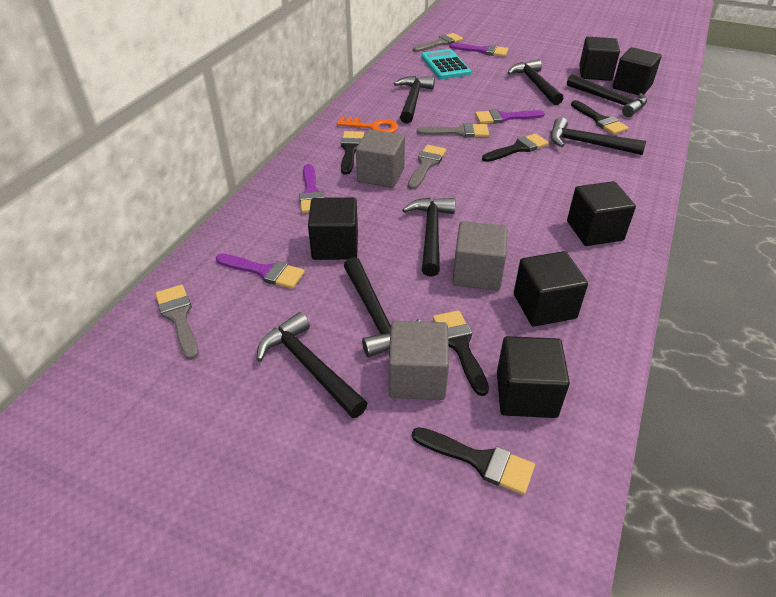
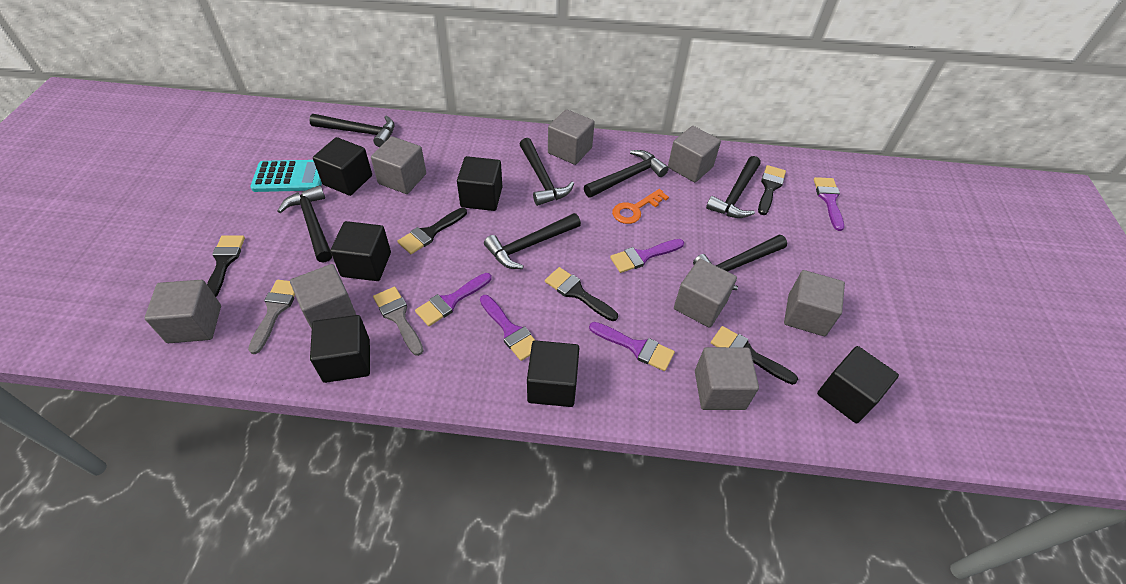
grey brush: 4 -> 2
grey cube: 3 -> 8
purple brush: 4 -> 5

